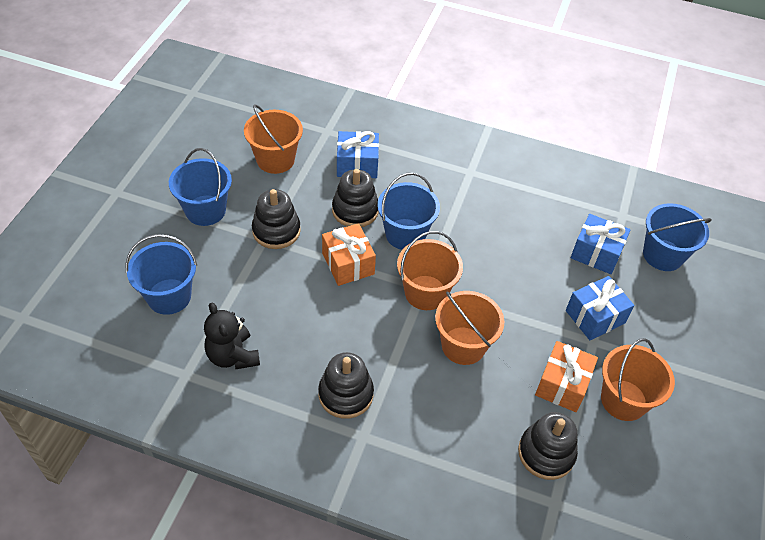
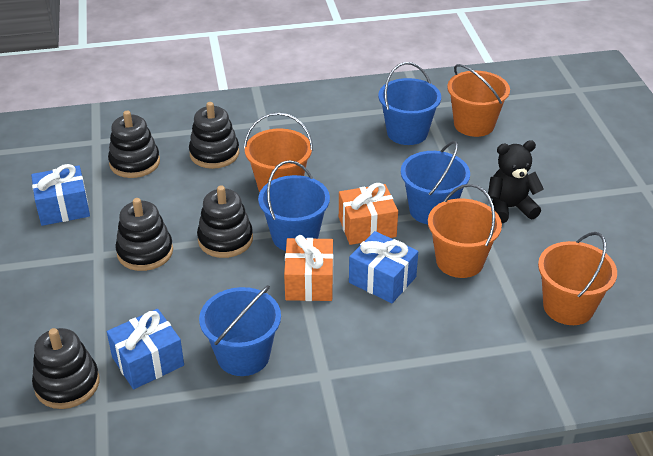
black stacking toy: 4 -> 5

